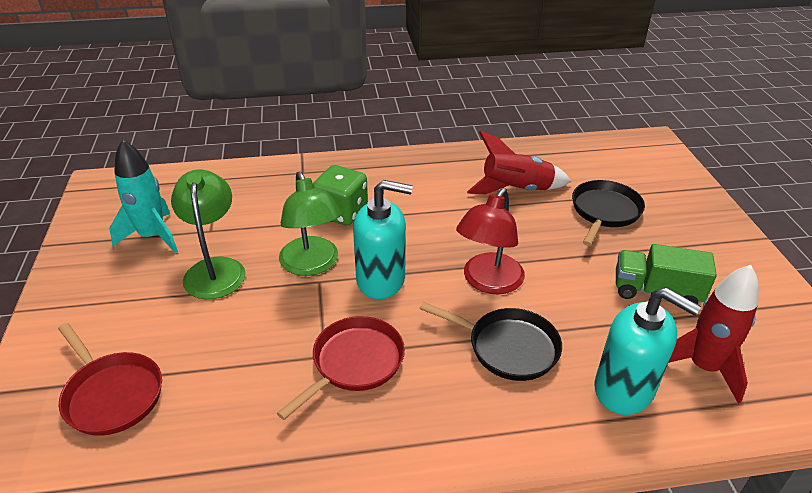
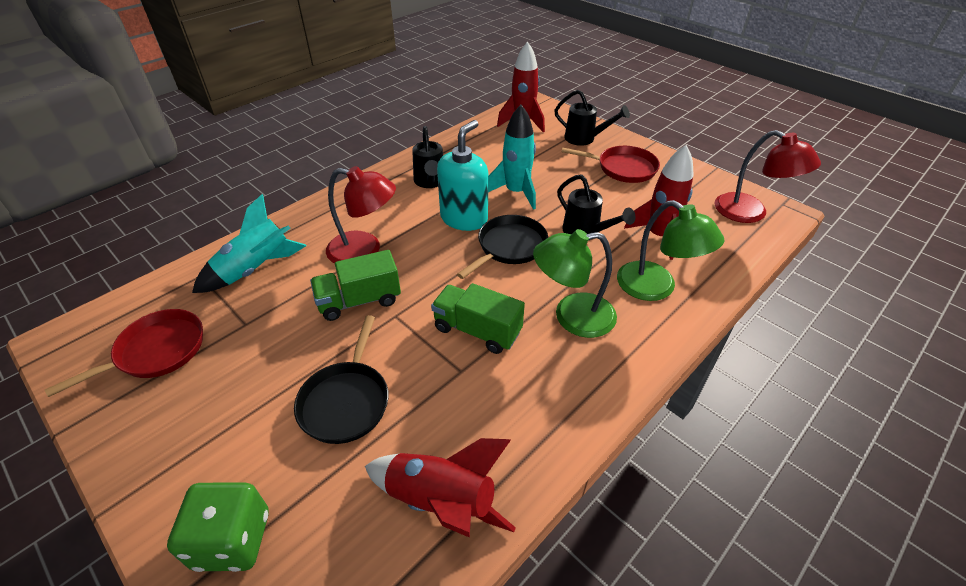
black watering can: 0 -> 3
green truck: 1 -> 2
red lamp: 1 -> 2
red rocket: 2 -> 3
turquoise rocket: 1 -> 2
turquoise soap dispenser: 2 -> 1

